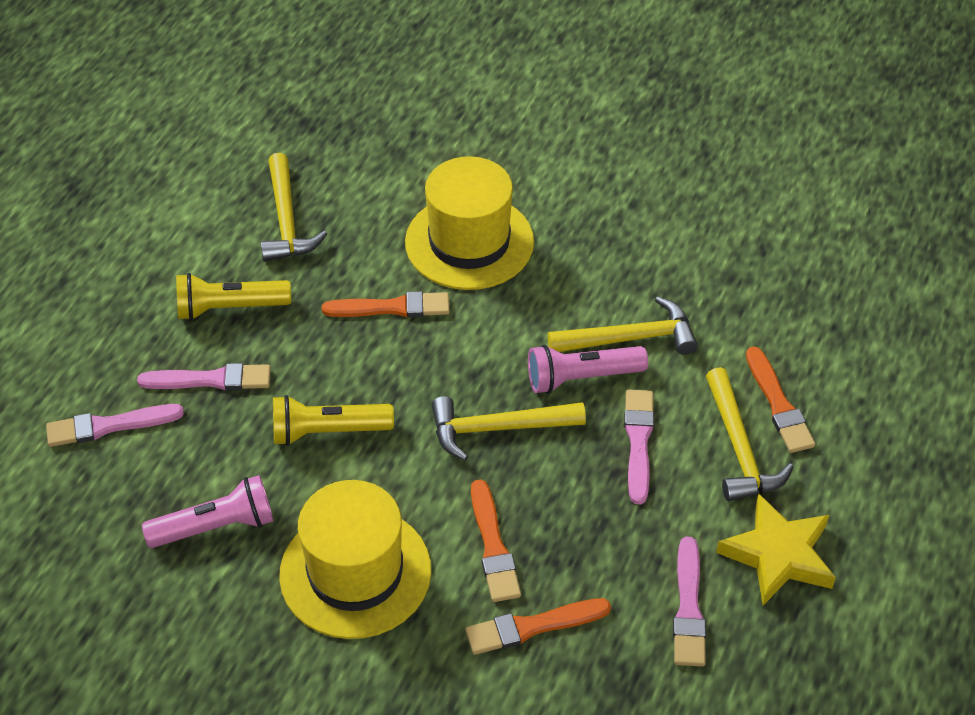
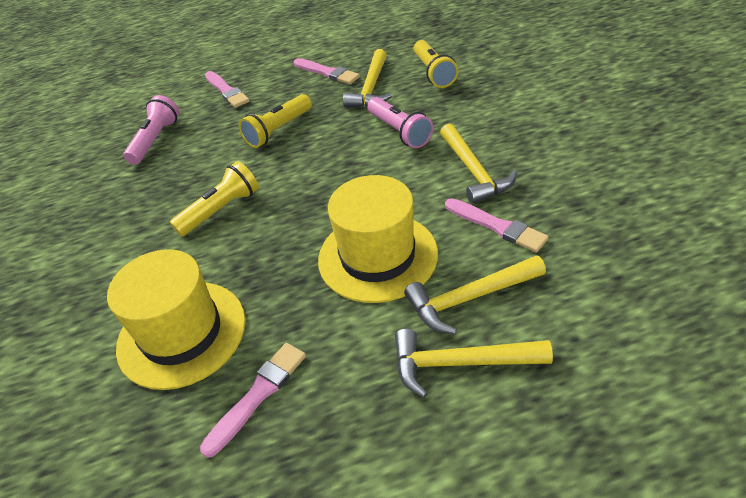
orange brush: 4 -> 0
yellow flashlight: 2 -> 3
yellow star: 1 -> 0

